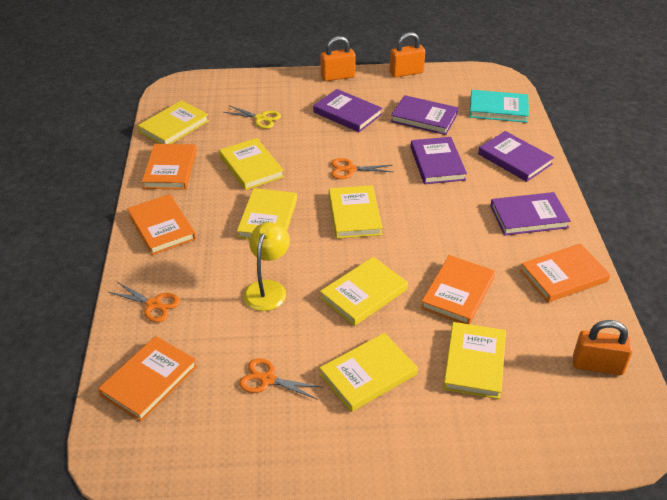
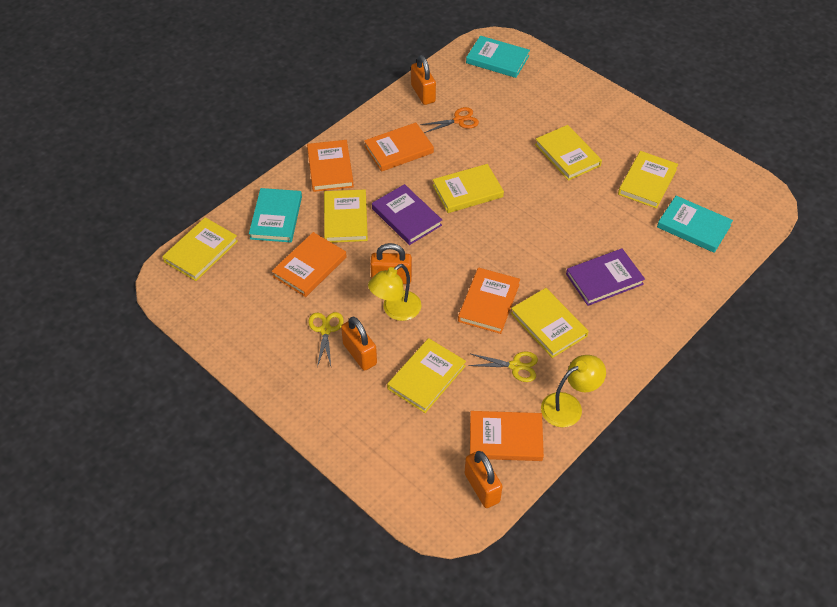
orange padlock: 3 -> 4
orange scissors: 3 -> 1
purple book: 5 -> 2
turquoise book: 1 -> 3
yellow lamp: 1 -> 2
yellow scissors: 1 -> 2

